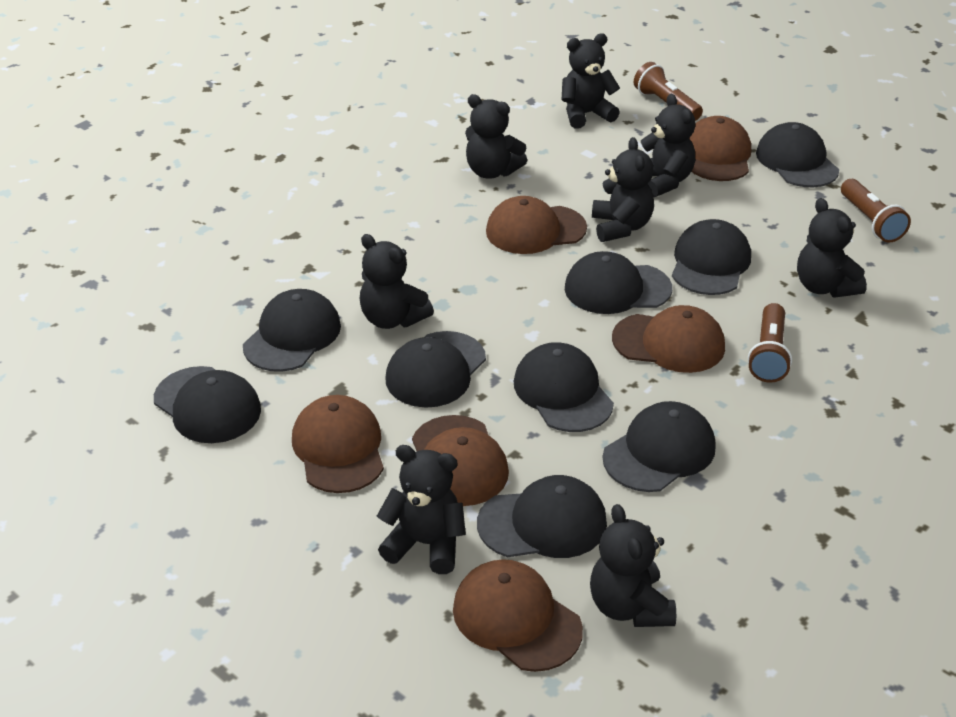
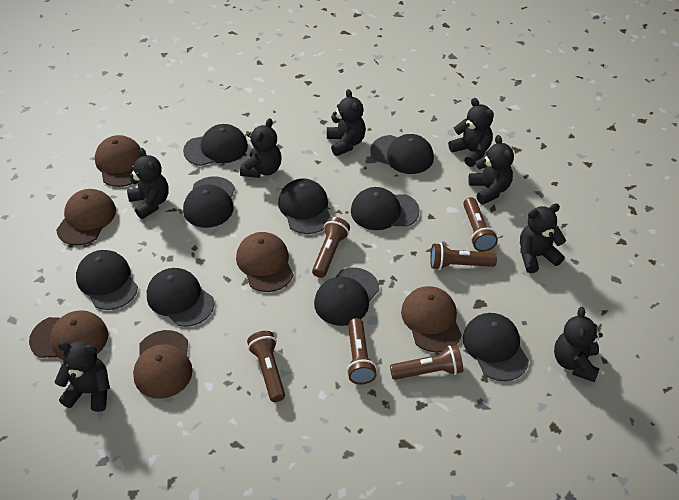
brown flashlight: 3 -> 6

